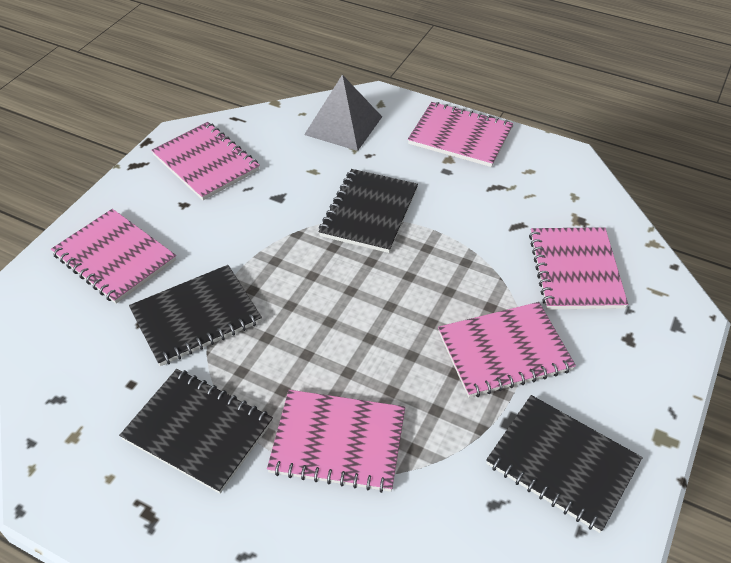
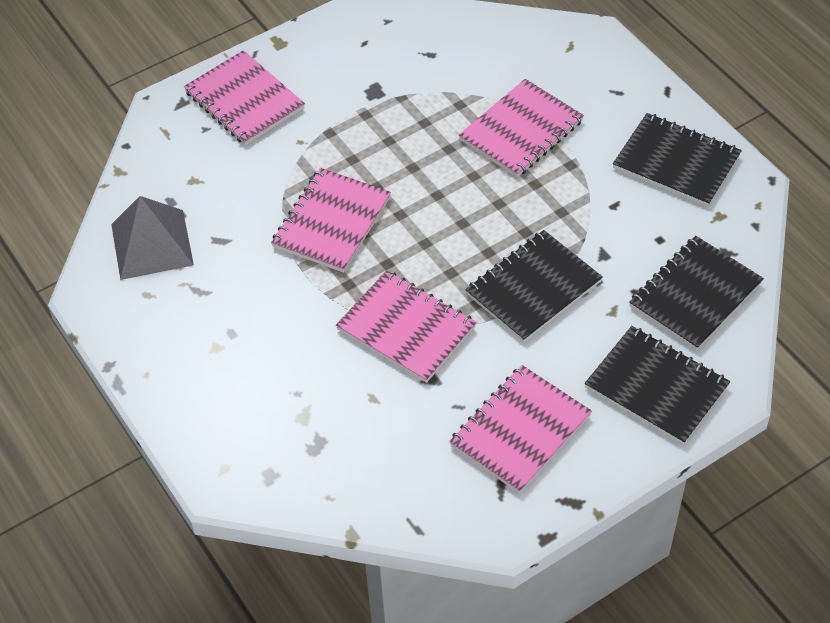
pink notebook: 6 -> 5

